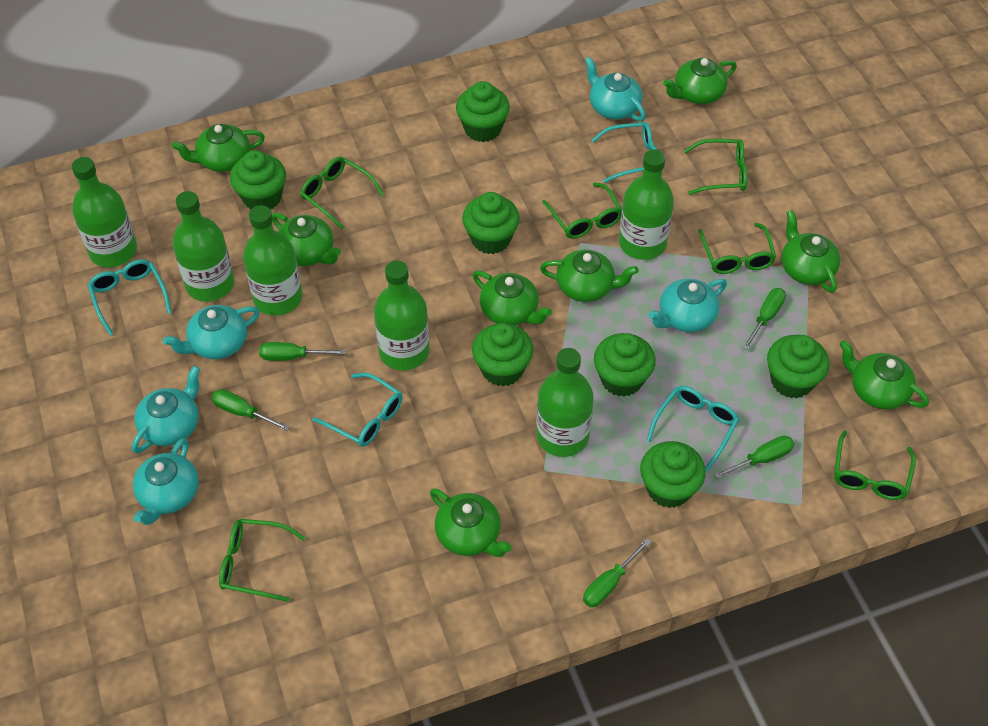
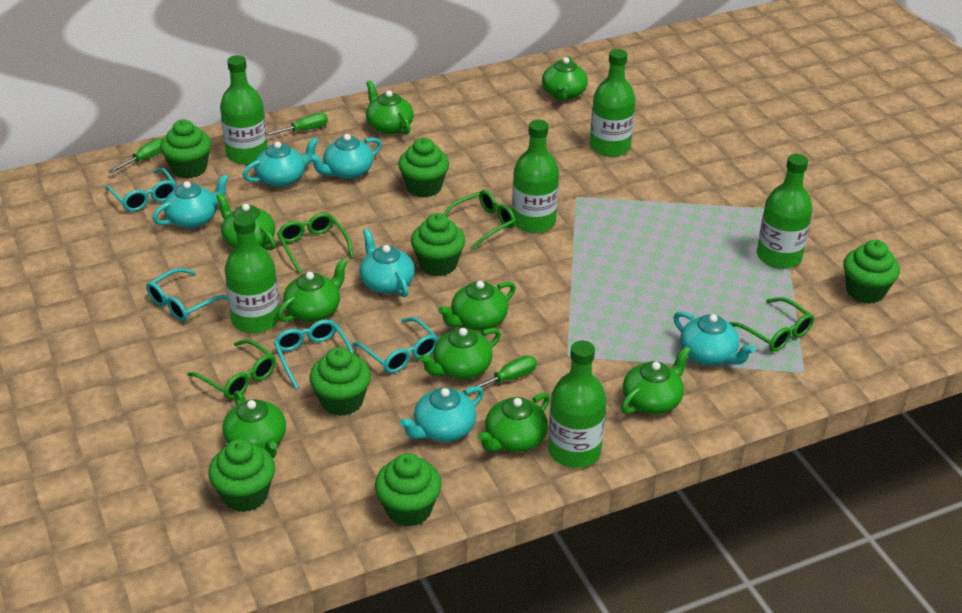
green glasses: 6 -> 4
green screwdriver: 5 -> 3
green teapot: 8 -> 9
turquoise teapot: 5 -> 6

